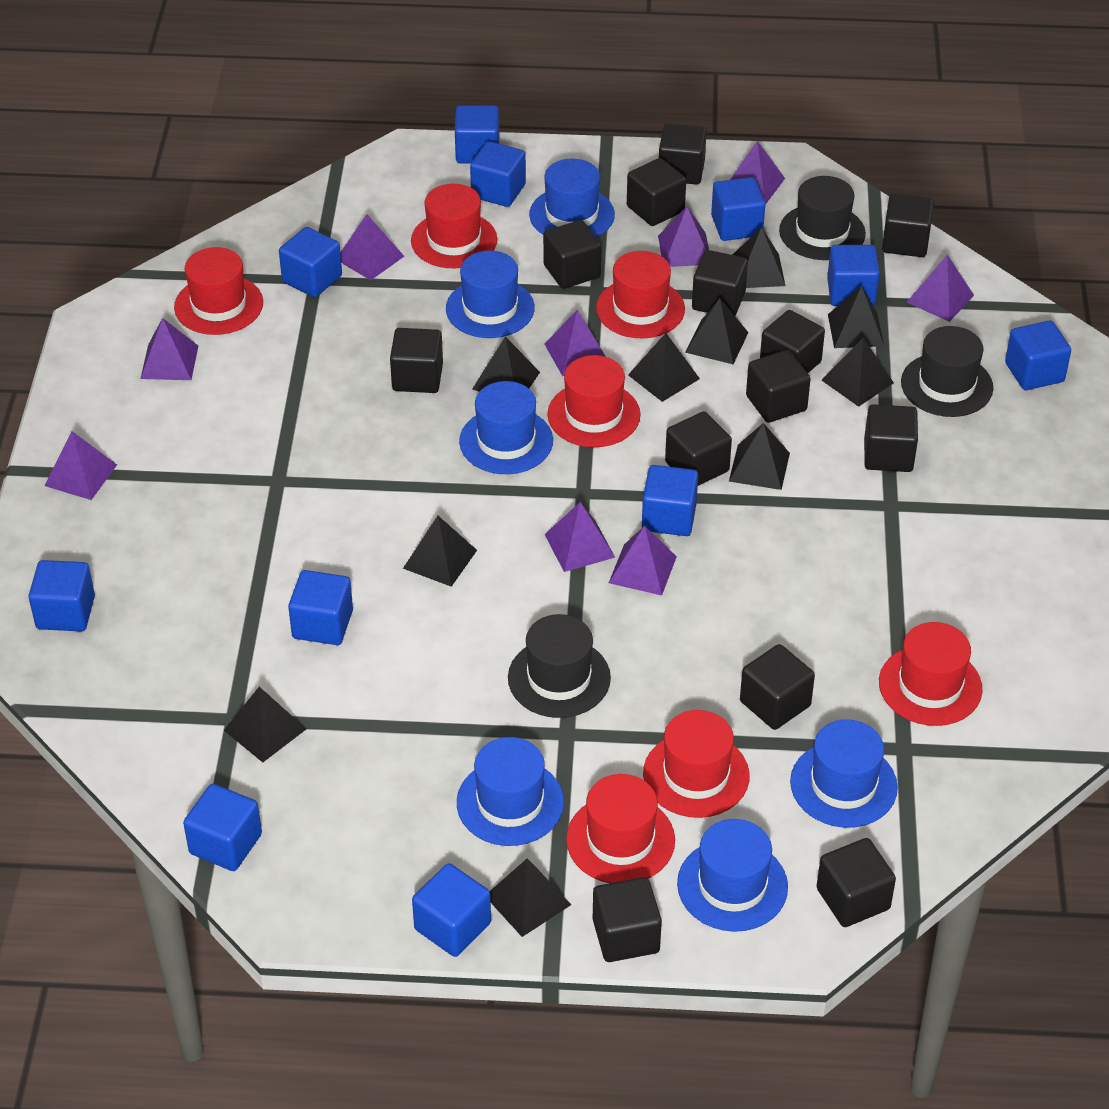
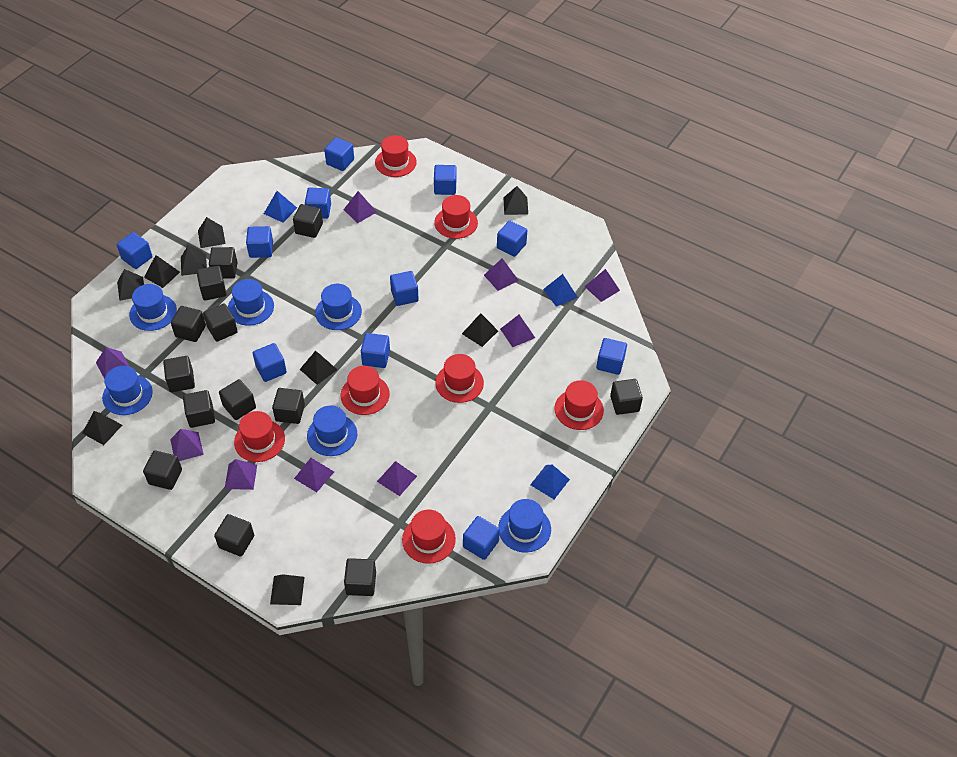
black hat: 3 -> 0
black pyramid: 10 -> 9
blue pyramid: 0 -> 3

